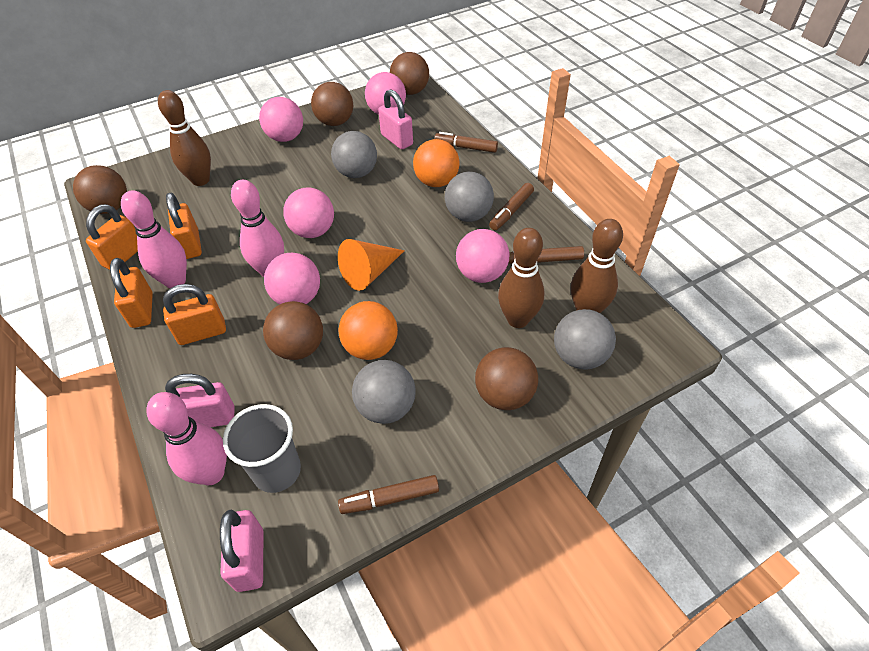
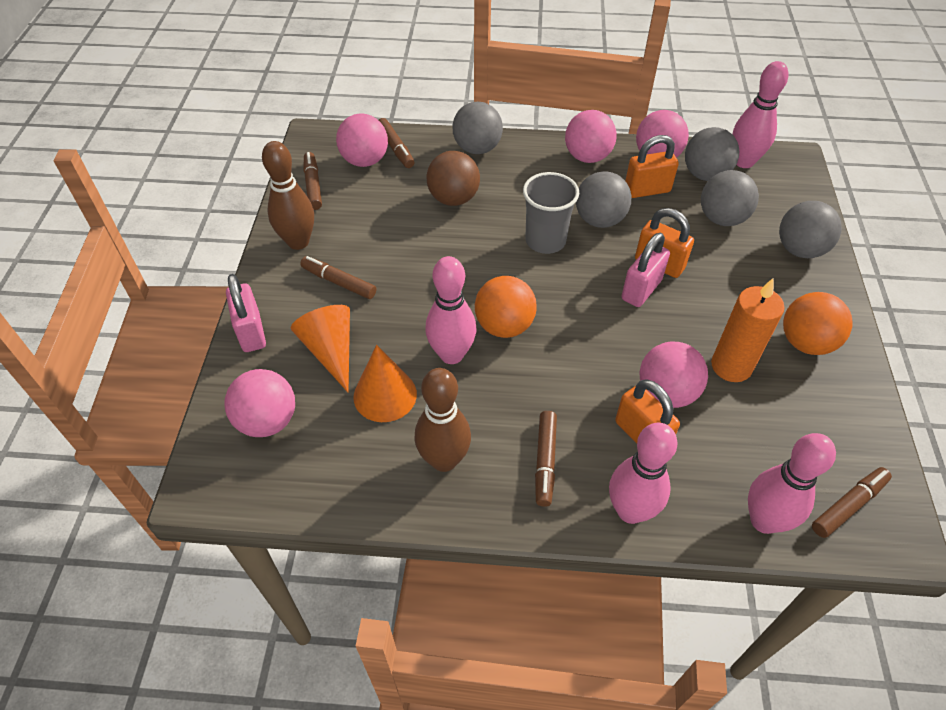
brown ball: 5 -> 1
brown bowling pin: 3 -> 2
brown marker: 4 -> 5
grey ball: 4 -> 5
orange candle: 0 -> 1
orange cone: 1 -> 2
orange padlock: 4 -> 3
pink bowling pin: 3 -> 4
pink padlock: 3 -> 2

